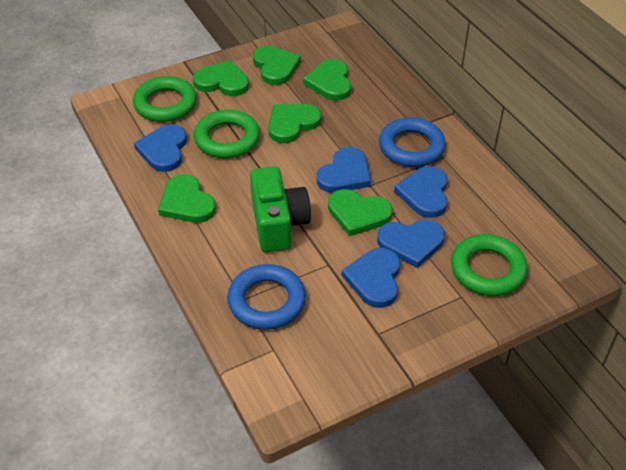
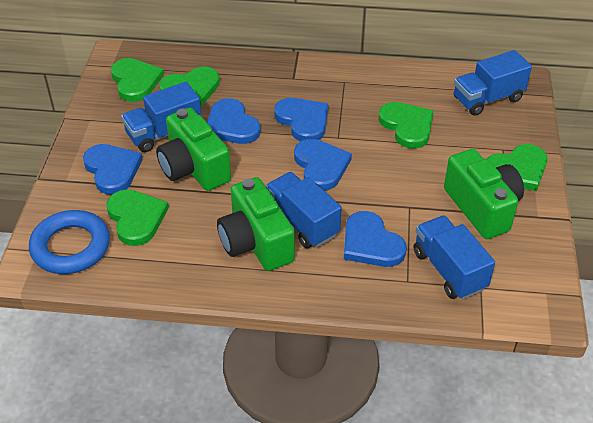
blue ring: 2 -> 1
blue truck: 0 -> 4
green camera: 1 -> 3
green heart: 6 -> 5
green ring: 3 -> 0

